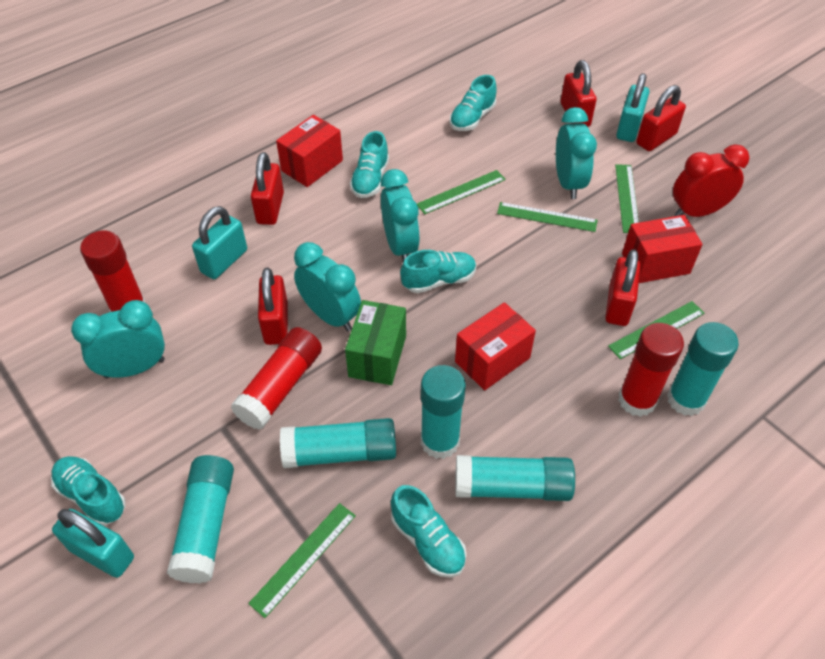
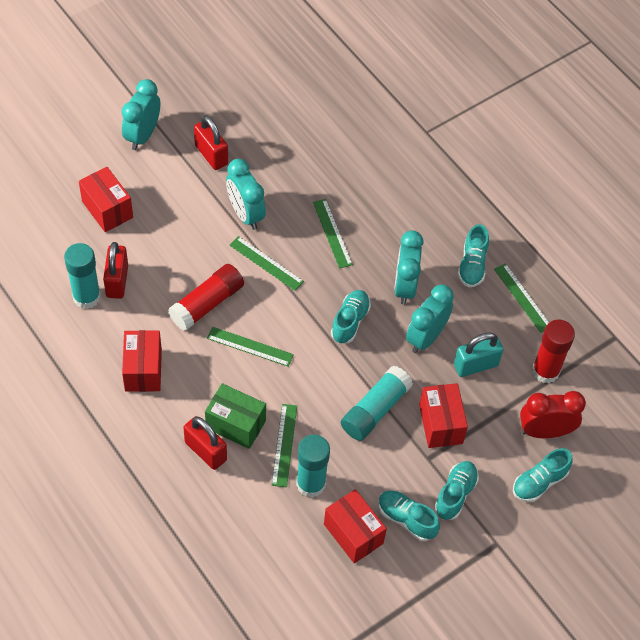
red box: 3 -> 4
red glue stick: 3 -> 2
red padlock: 5 -> 3
turquoise glue stick: 5 -> 3
turquoise padlock: 3 -> 1

